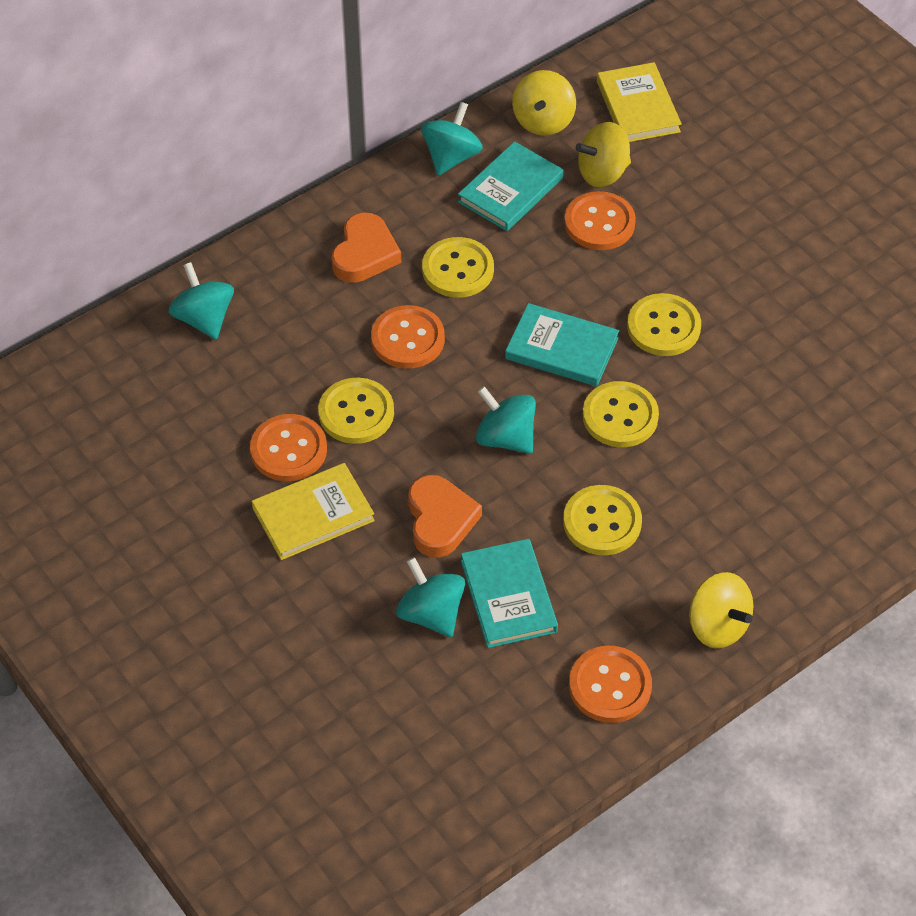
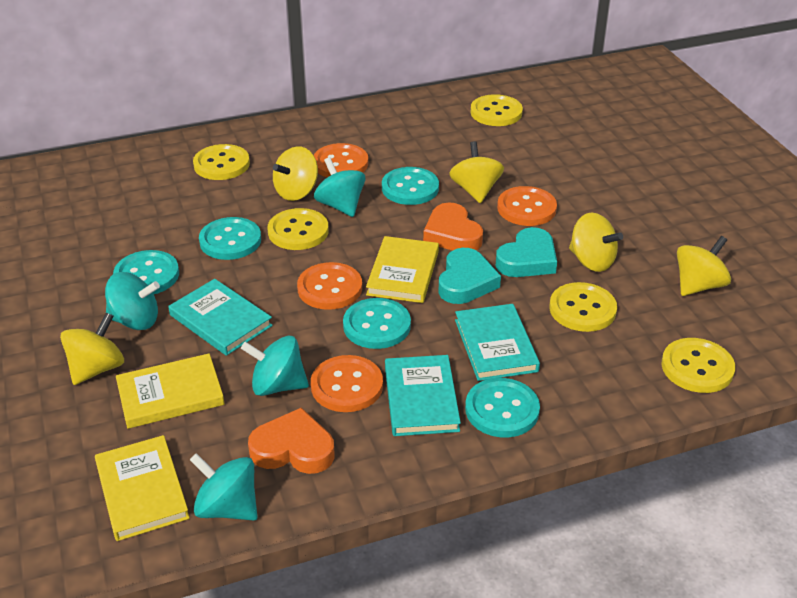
turquoise button: 0 -> 5
turquoise heart: 0 -> 2
yellow book: 2 -> 3
yellow spinning top: 3 -> 5

